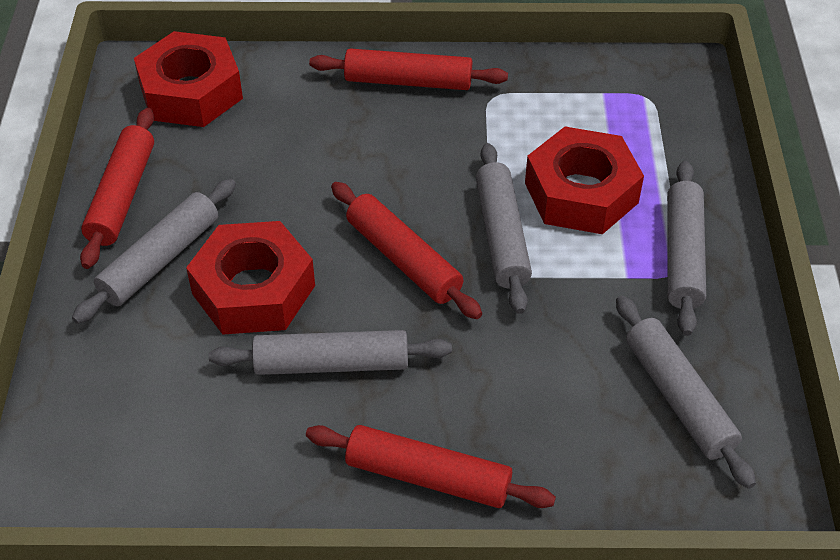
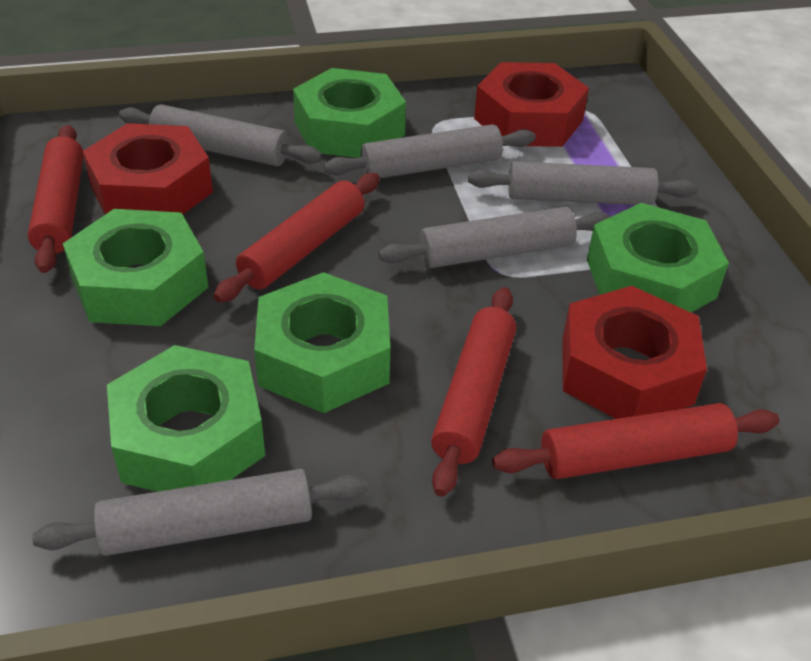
green nut: 0 -> 5

